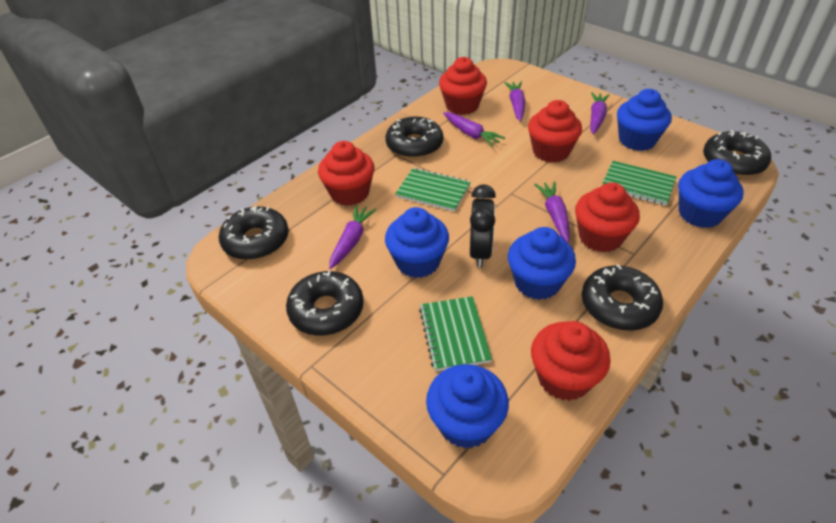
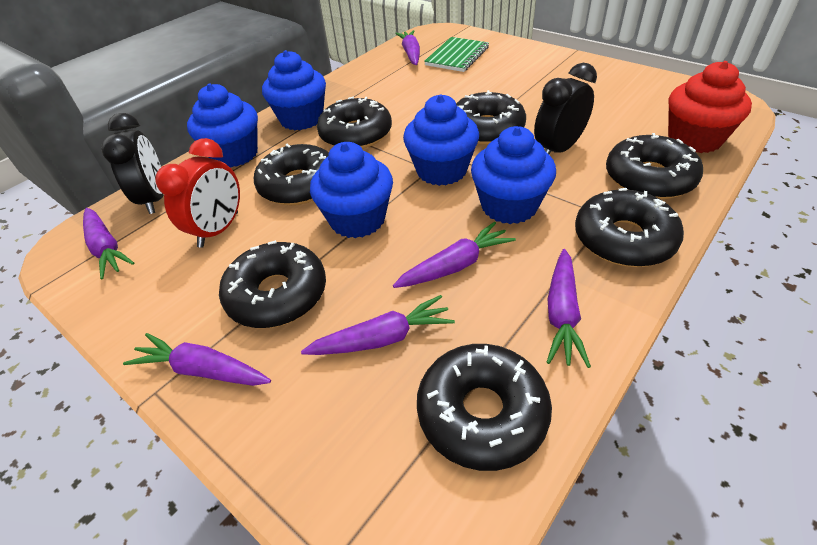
black clock: 1 -> 2
black donut: 5 -> 7
green notebook: 3 -> 1
purple carrot: 5 -> 6
red clock: 0 -> 1
red cupcake: 5 -> 1

